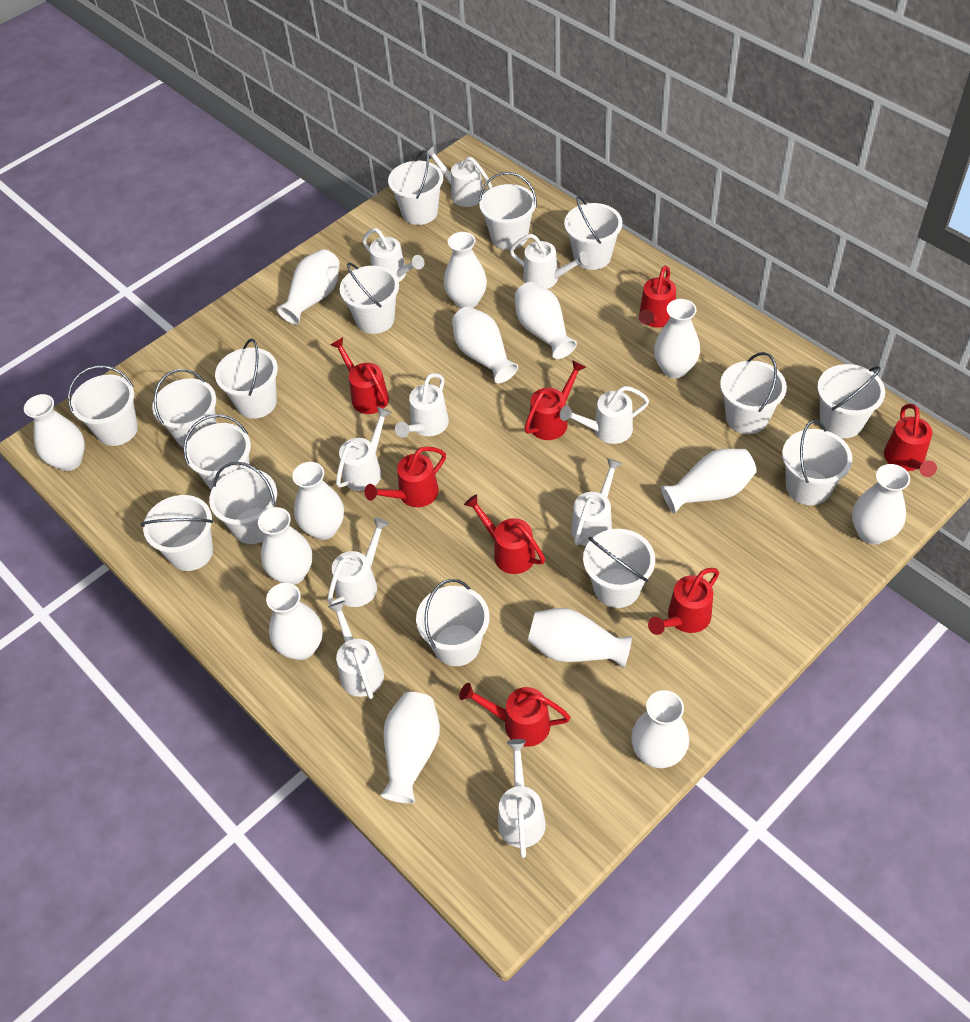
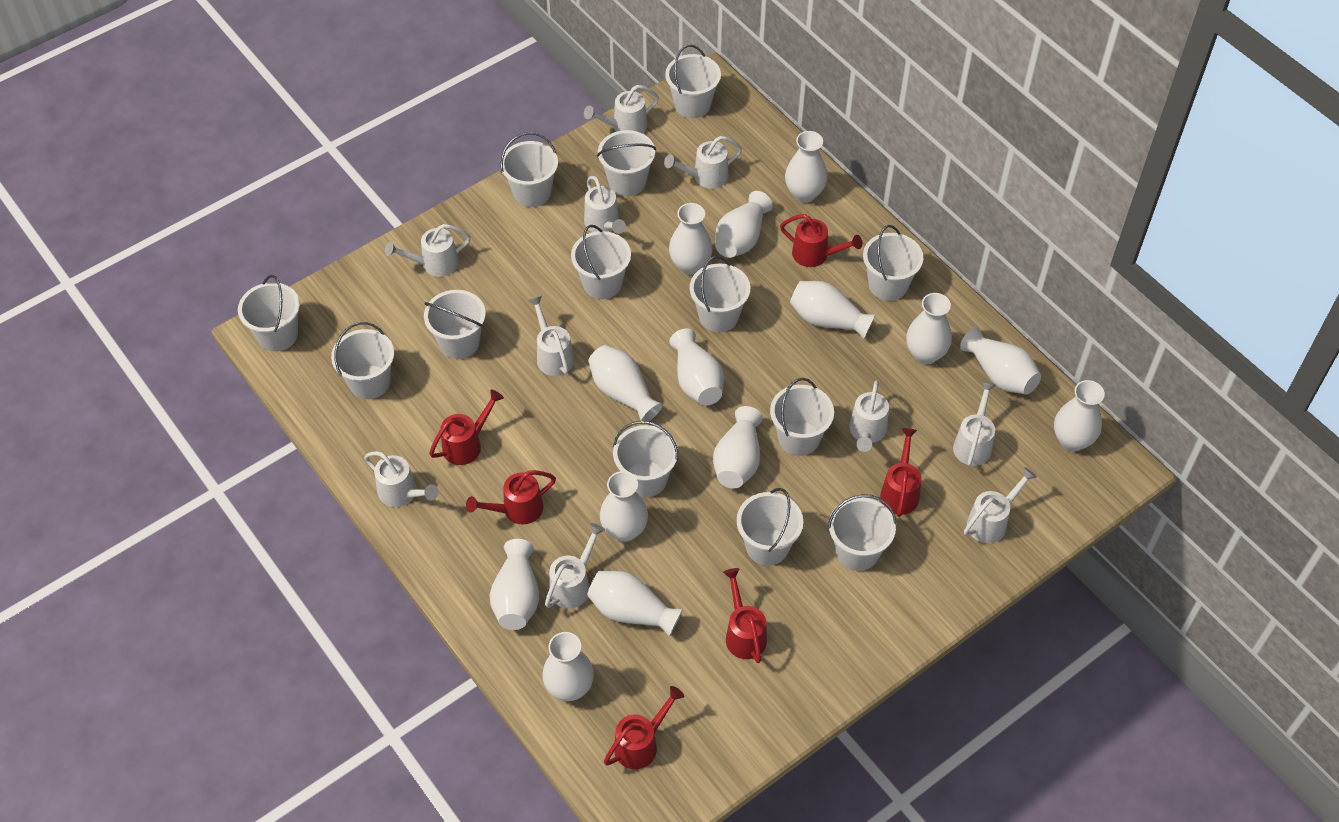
red watering can: 8 -> 6
white bucket: 15 -> 13

